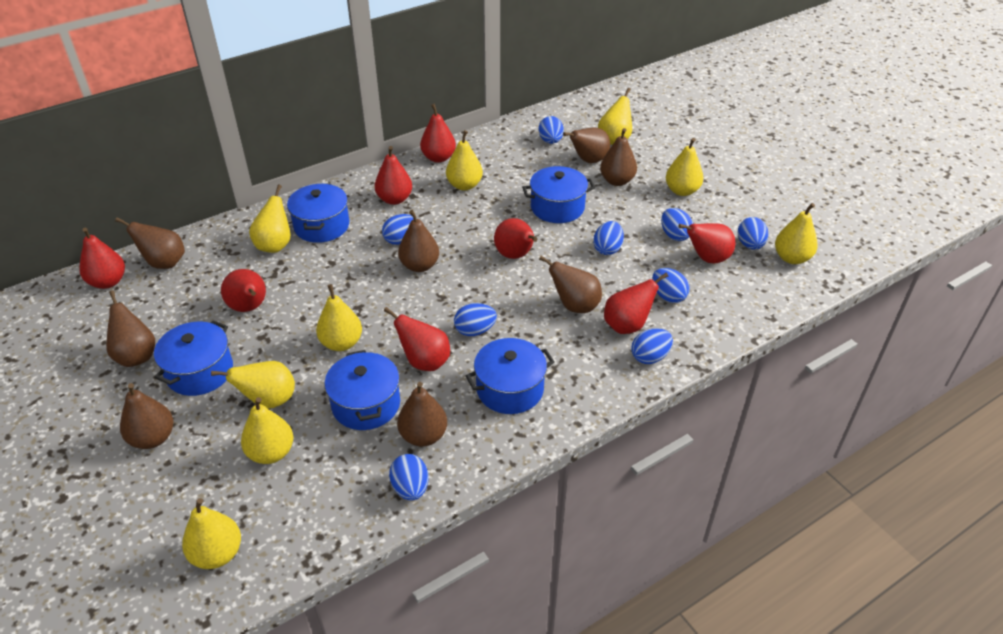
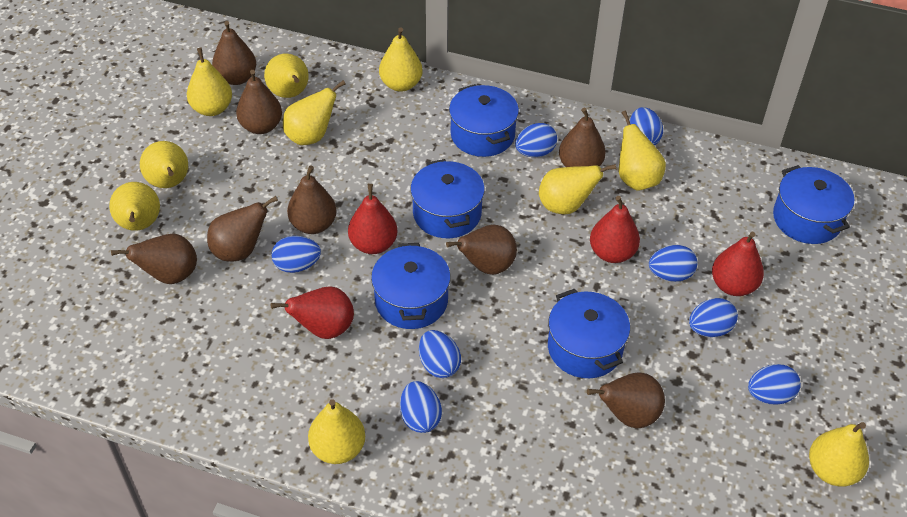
blue egg: 9 -> 8
red pear: 8 -> 4
yellow pear: 9 -> 10

